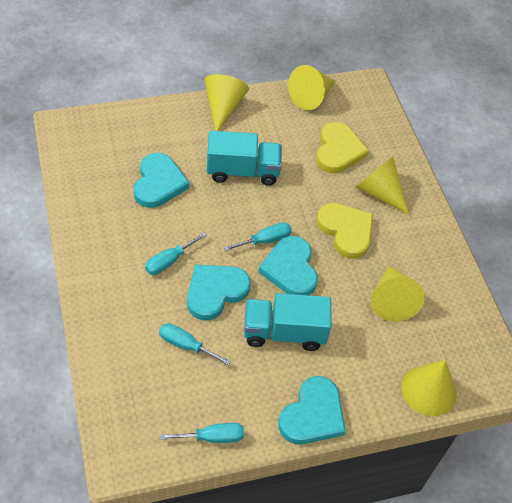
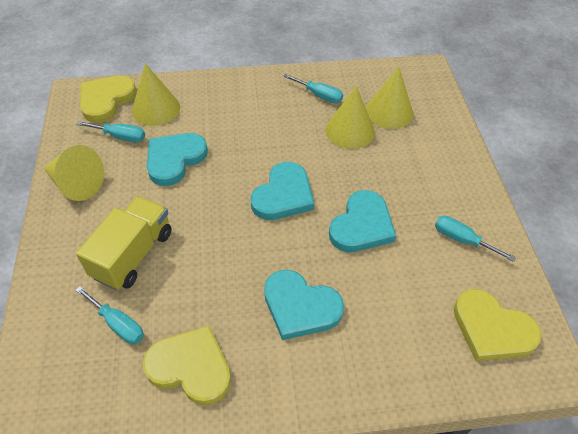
turquoise truck: 2 -> 0
yellow cone: 5 -> 4
yellow heart: 2 -> 3
yellow truck: 0 -> 1

